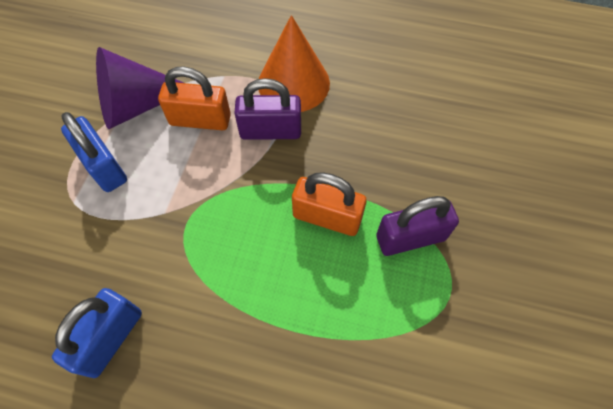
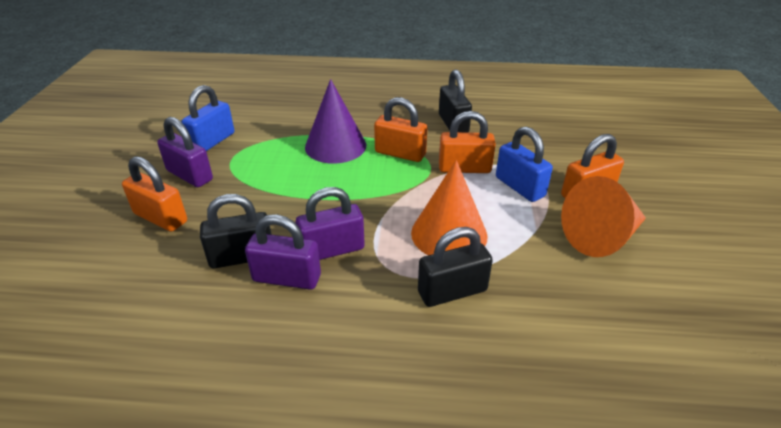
black padlock: 0 -> 3
orange cone: 1 -> 2
orange padlock: 2 -> 4
purple padlock: 2 -> 3

